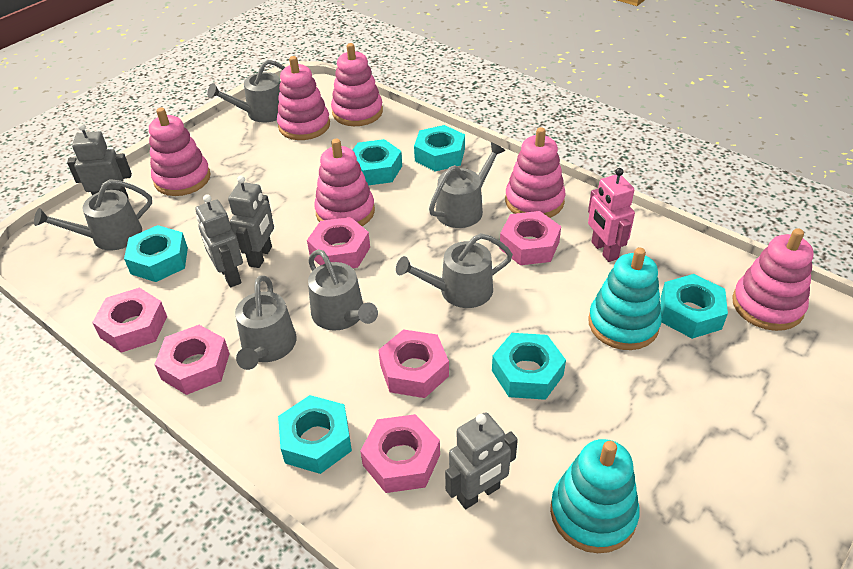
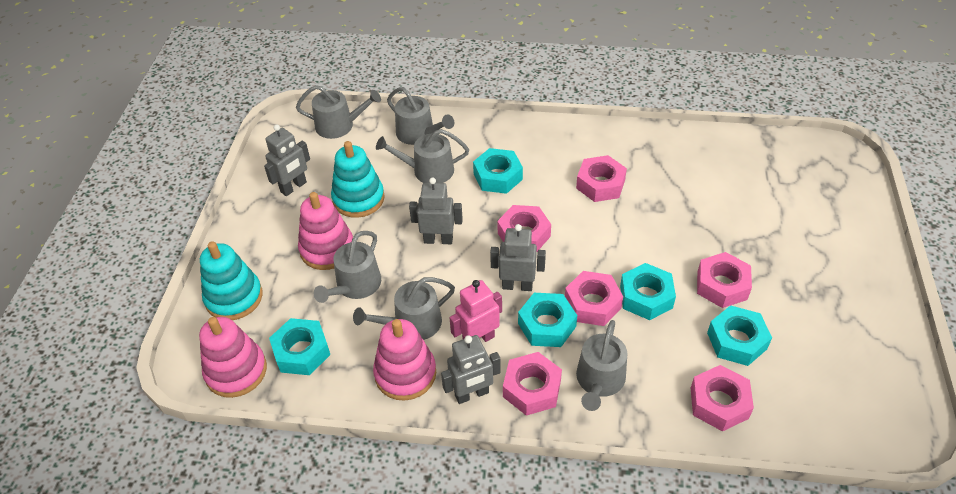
pink stacking toy: 6 -> 3
turquoise nut: 6 -> 5

